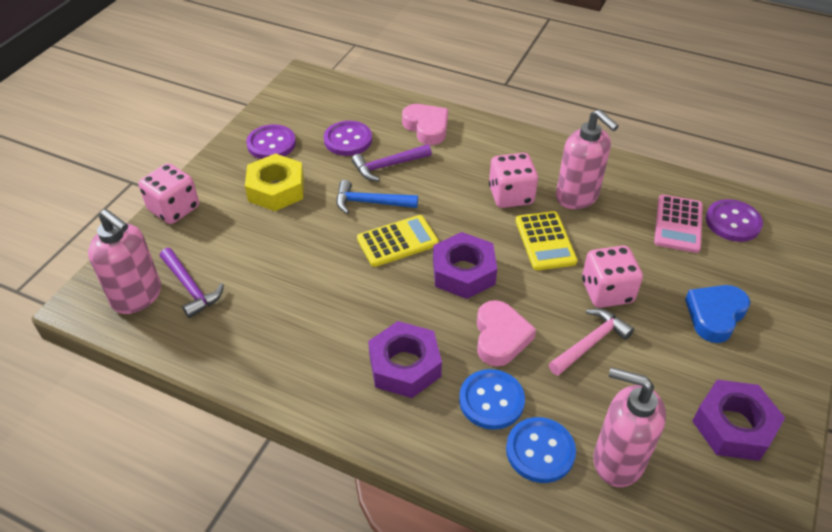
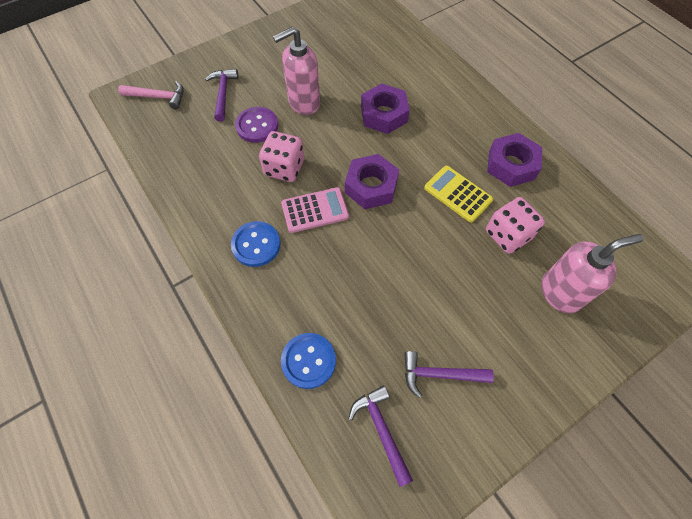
blue hammer: 1 -> 0
blue heart: 1 -> 0
pink dice: 3 -> 2
pink heart: 2 -> 0
pink soap dispenser: 3 -> 2
purple button: 3 -> 1
purple hammer: 2 -> 3
yellow calculator: 2 -> 1
yellow nut: 1 -> 0

